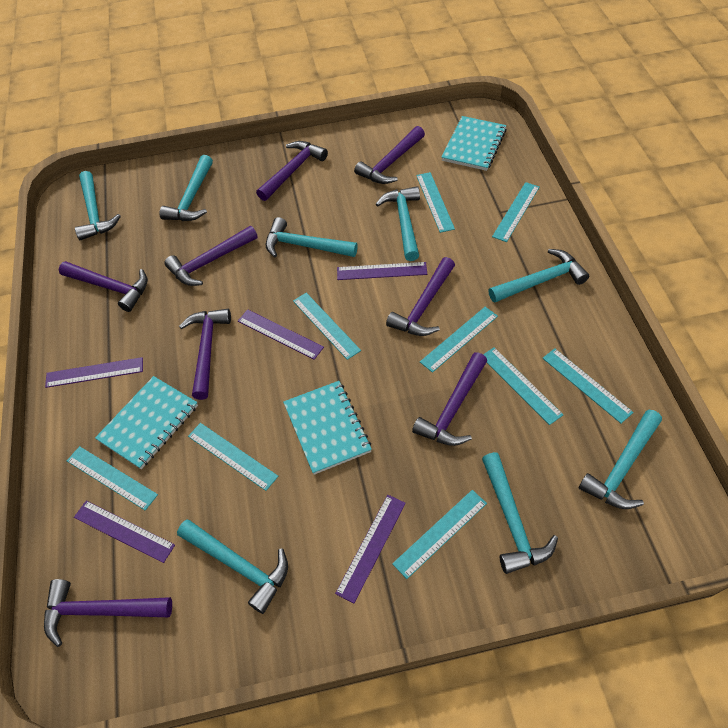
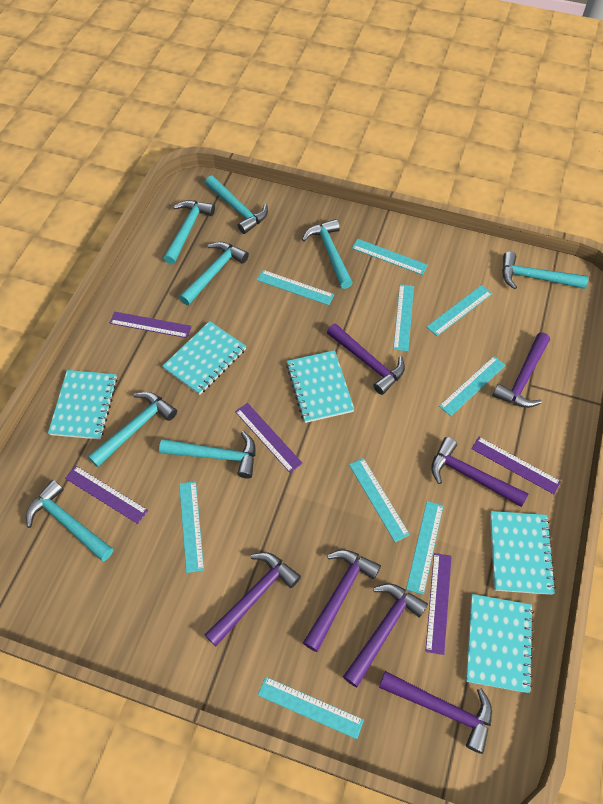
purple hammer: 8 -> 7
turquoise notebook: 3 -> 5

